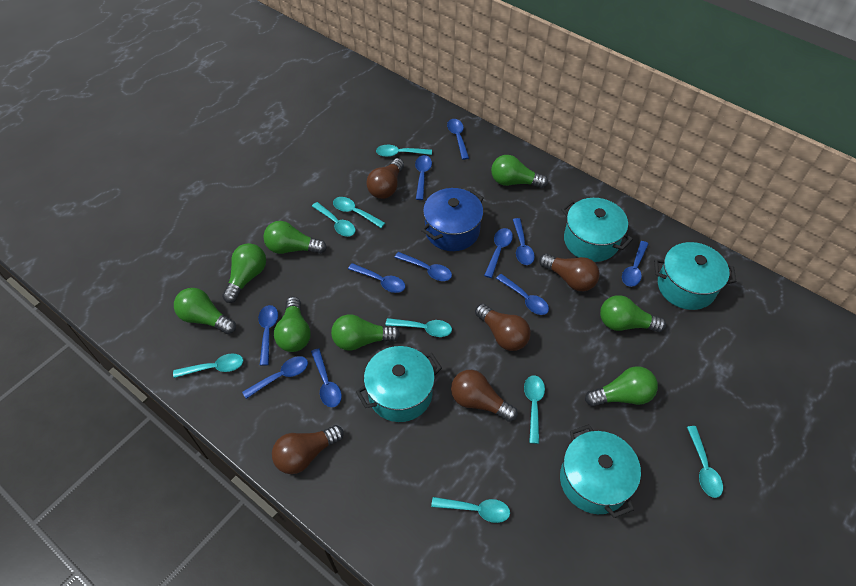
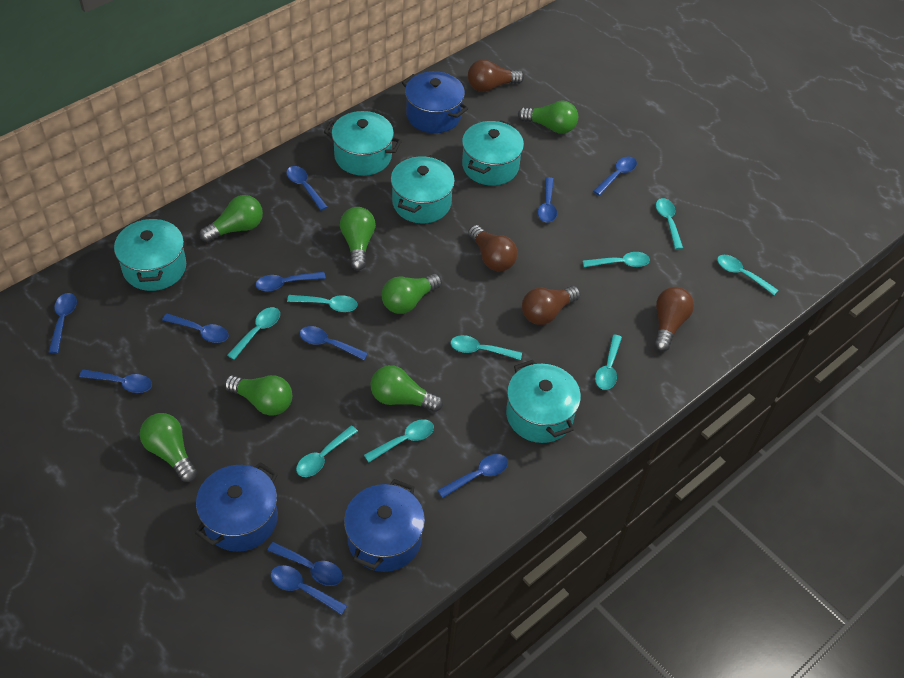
blue pot: 1 -> 3
brown light bulb: 5 -> 4
green light bulb: 8 -> 7
turquoise pot: 4 -> 5
turquoise spoon: 8 -> 9

